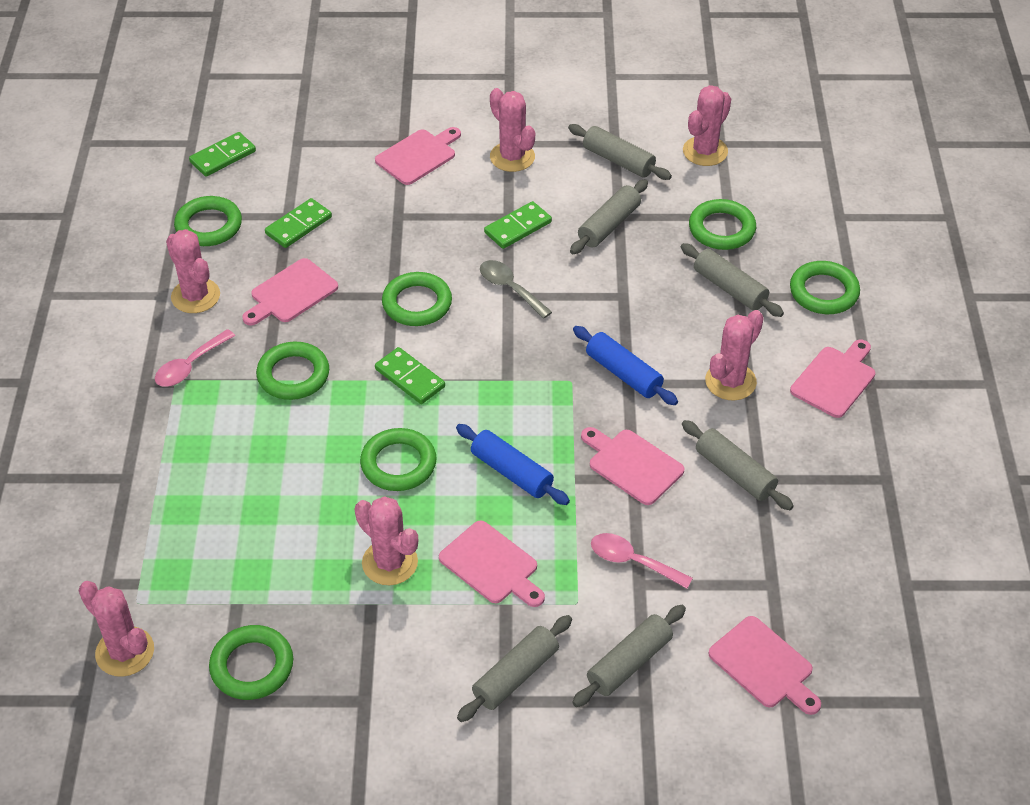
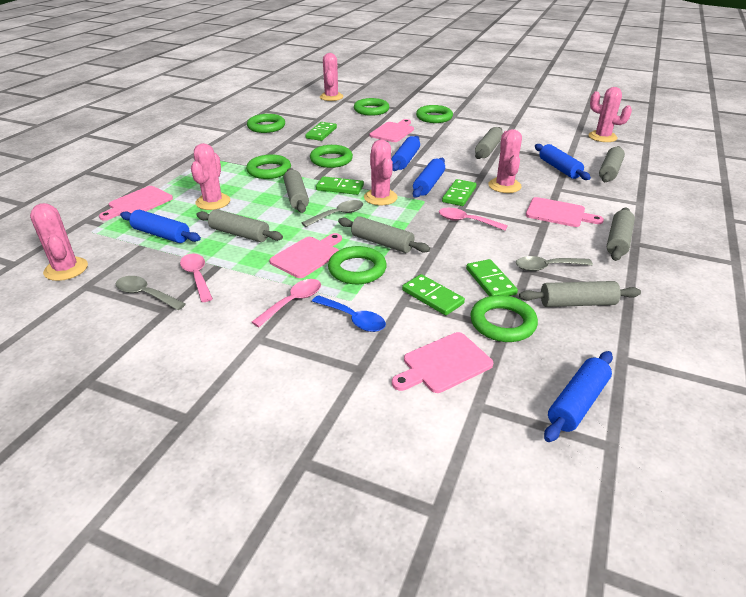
blue rolling pin: 2 -> 5
blue spoon: 0 -> 1
green domino: 4 -> 5
grey rolling pin: 6 -> 7
grey spoon: 1 -> 3
pink cutting board: 6 -> 5
pink spoon: 2 -> 3

